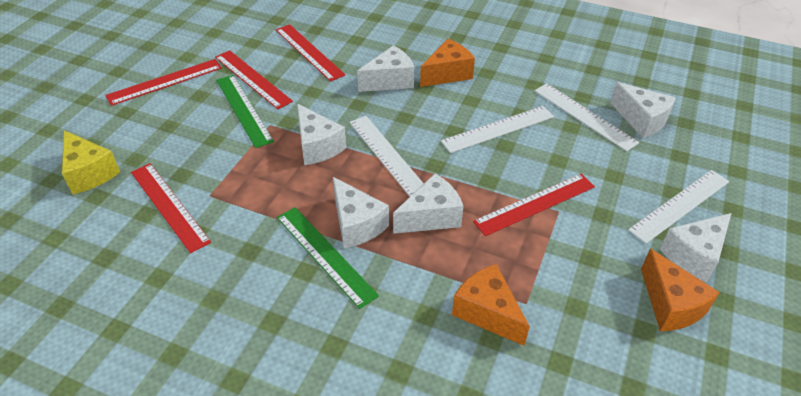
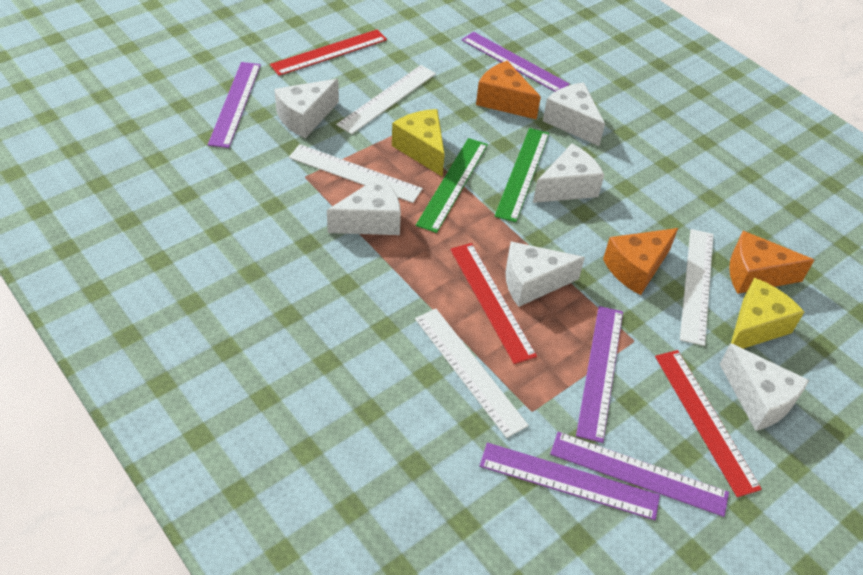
purple ruler: 0 -> 5
red ruler: 5 -> 3
yellow cheese: 1 -> 2

